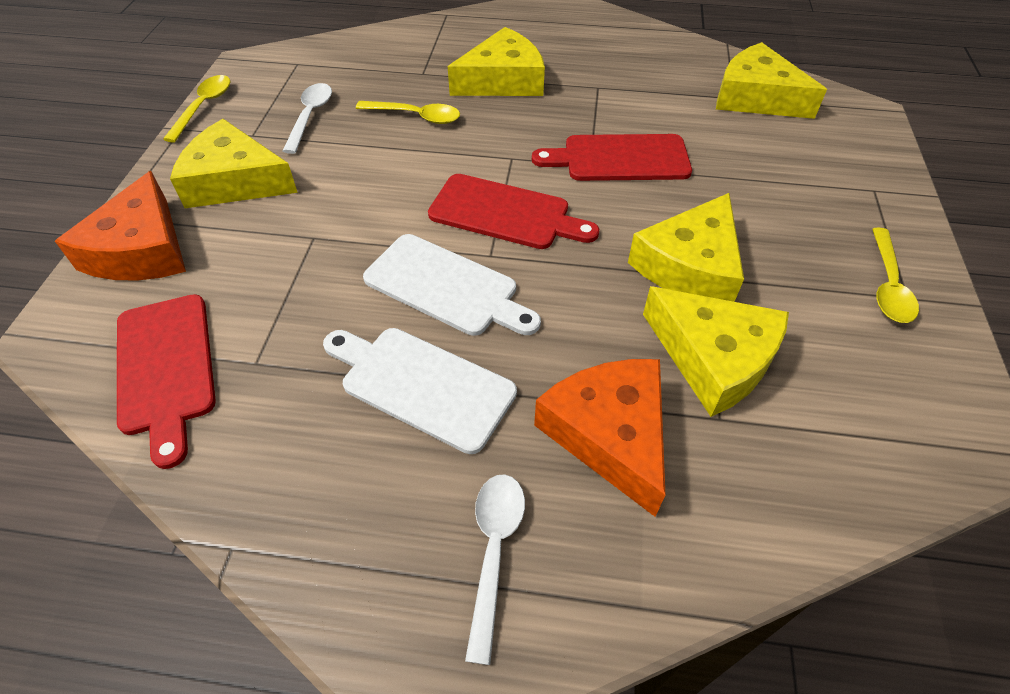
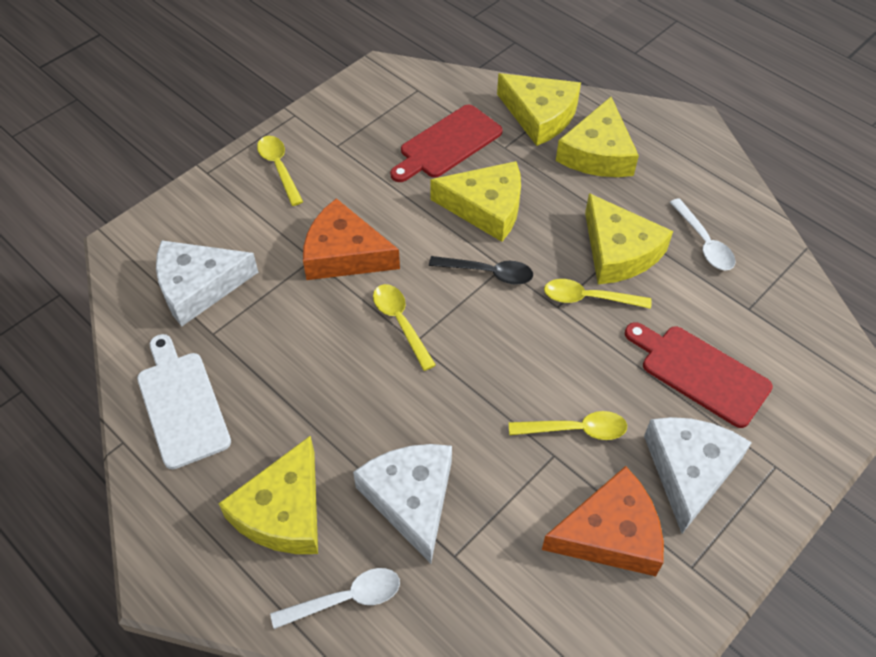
black spoon: 0 -> 1
red cutting board: 3 -> 2
white cheese: 0 -> 3
white cutting board: 2 -> 1
yellow spoon: 3 -> 4

